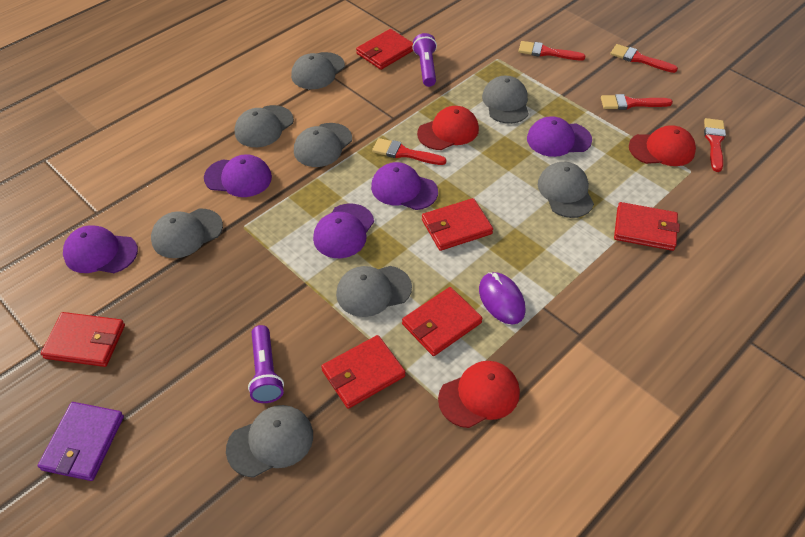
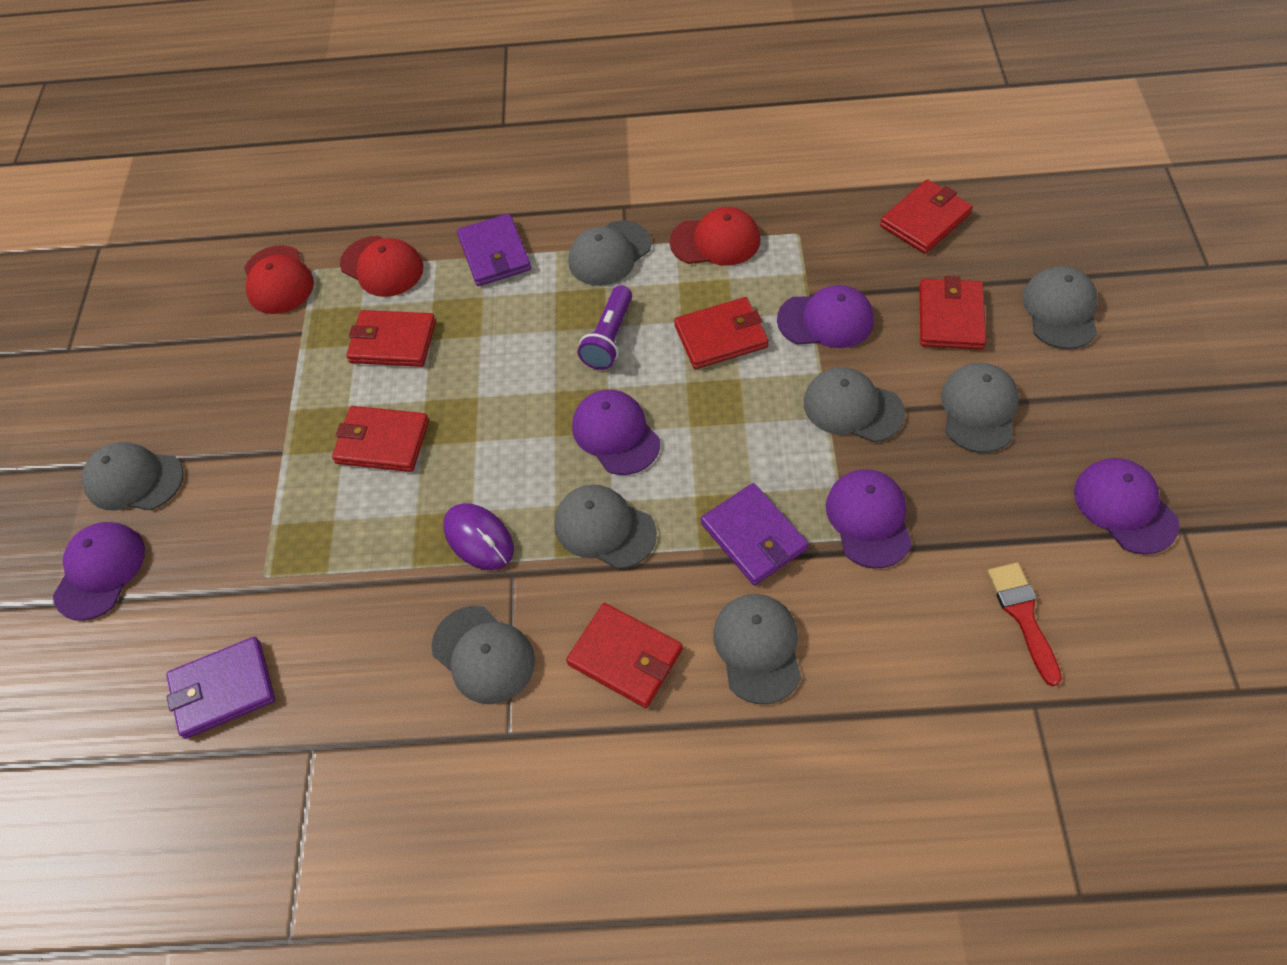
purple flashlight: 2 -> 1
purple wallet: 1 -> 3
red brush: 5 -> 1

